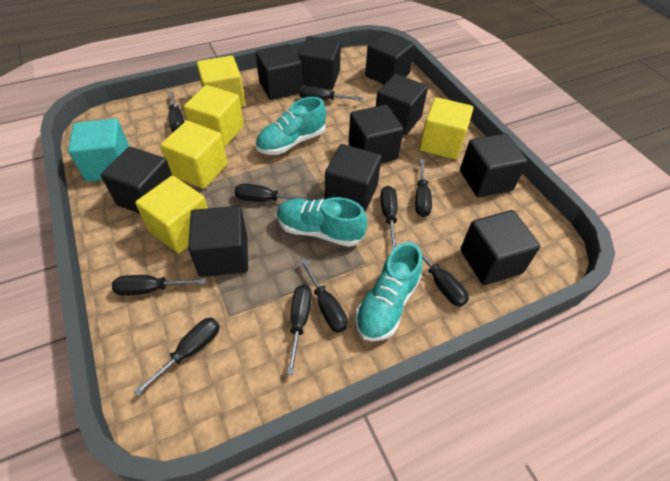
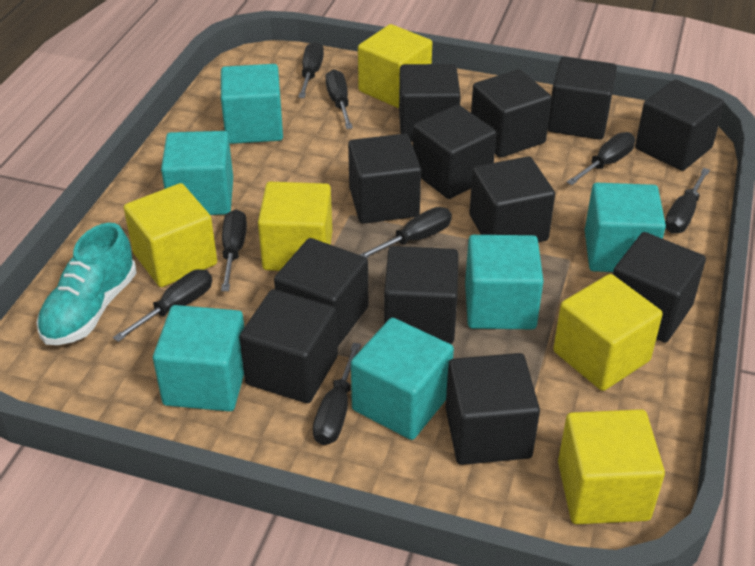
black cube: 10 -> 12
black screwdriver: 10 -> 8
turquoise cube: 1 -> 6
turquoise shoe: 3 -> 1

